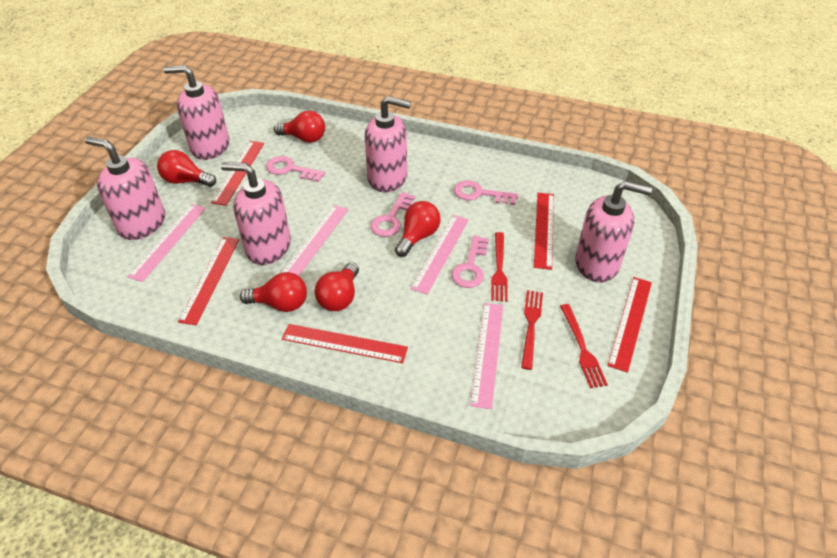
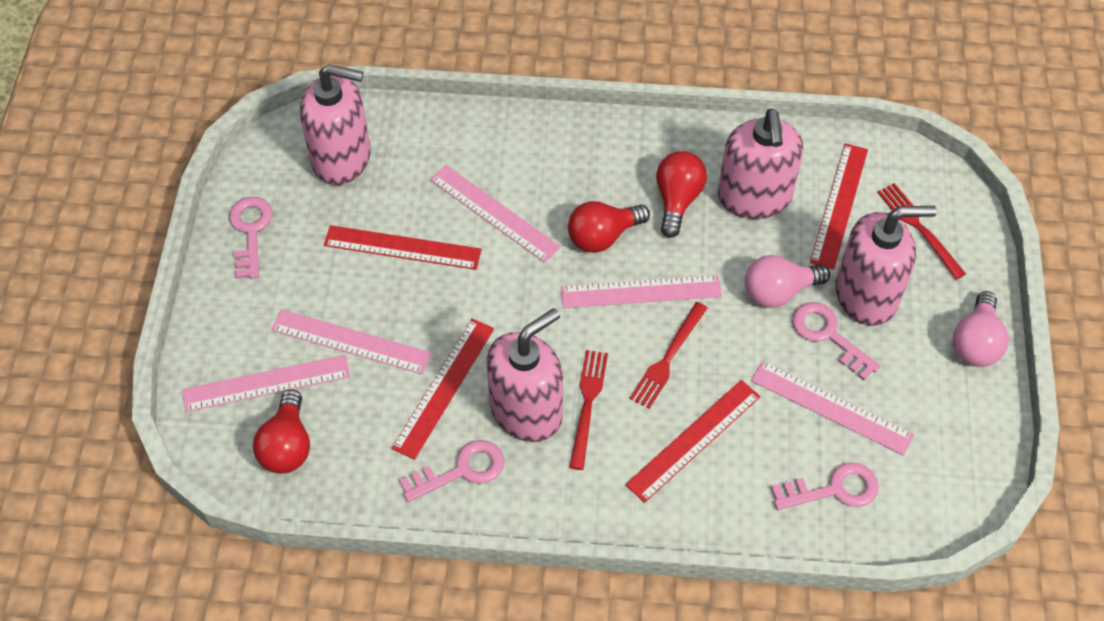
pink light bulb: 0 -> 2
pink ruler: 4 -> 5
pink soap dispenser: 5 -> 4
red light bulb: 5 -> 3
red ruler: 5 -> 4

